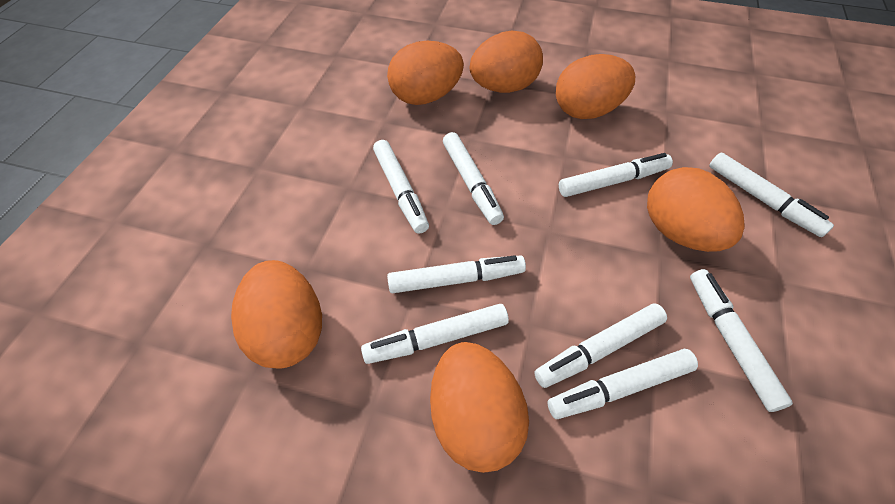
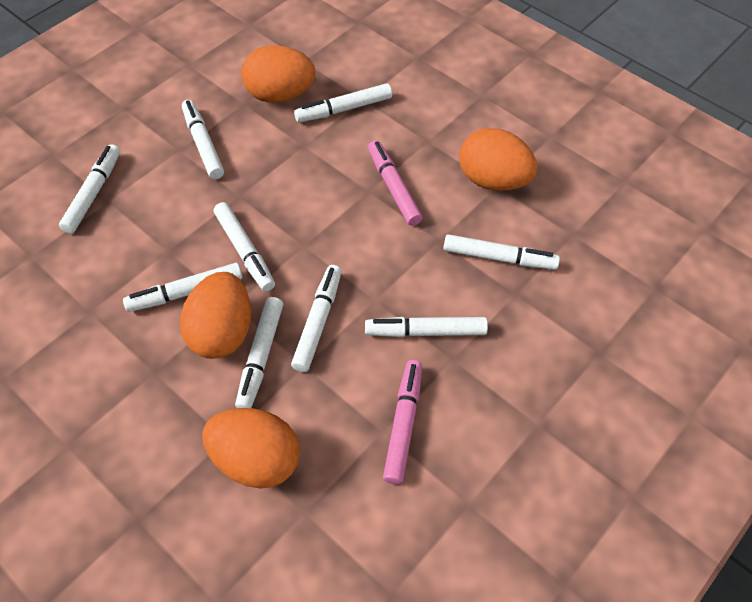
orange egg: 6 -> 4
pink marker: 0 -> 2

